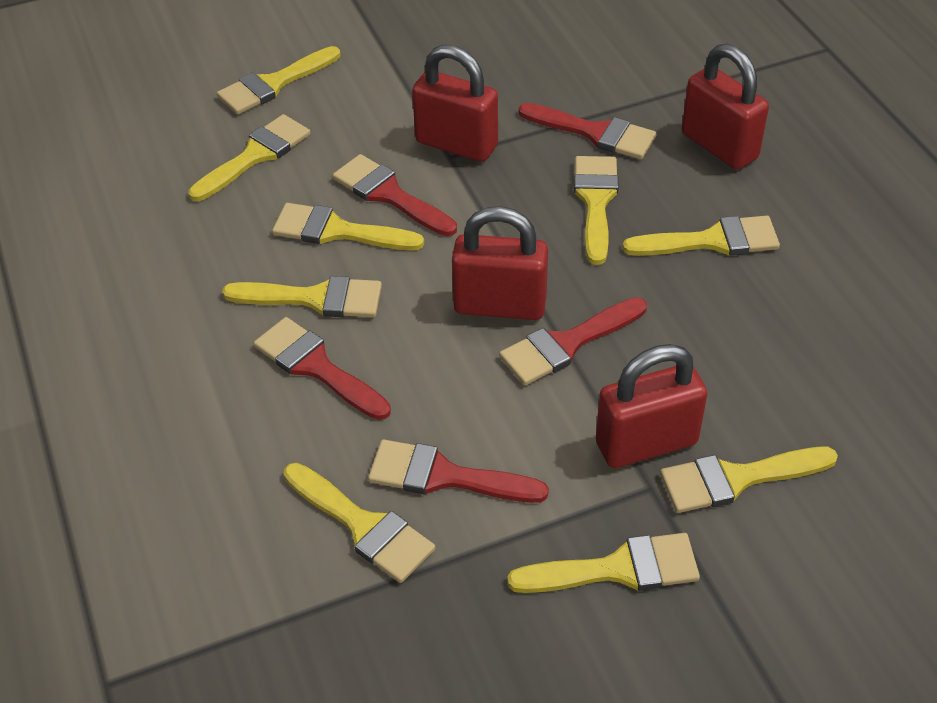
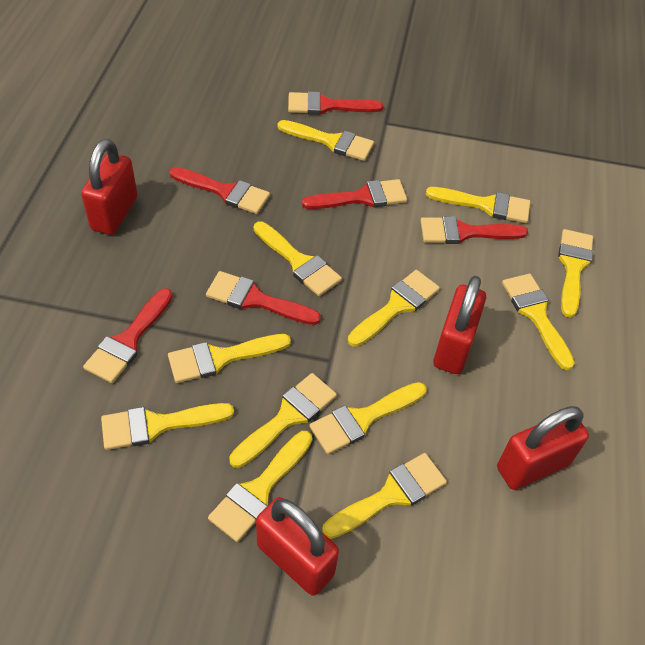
red brush: 5 -> 6
yellow brush: 9 -> 12

